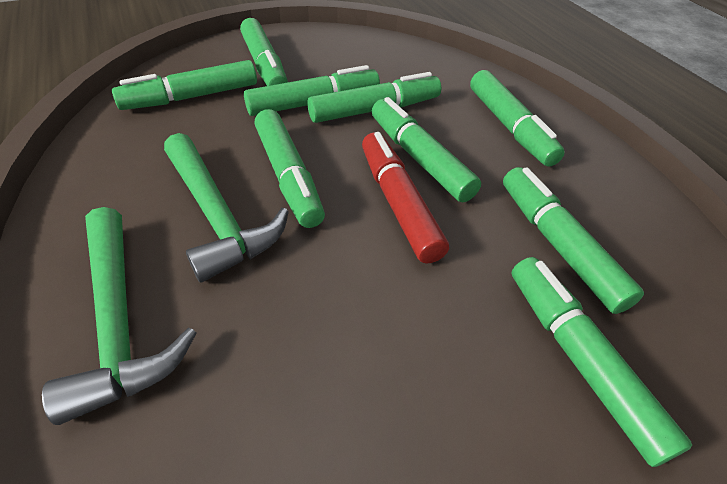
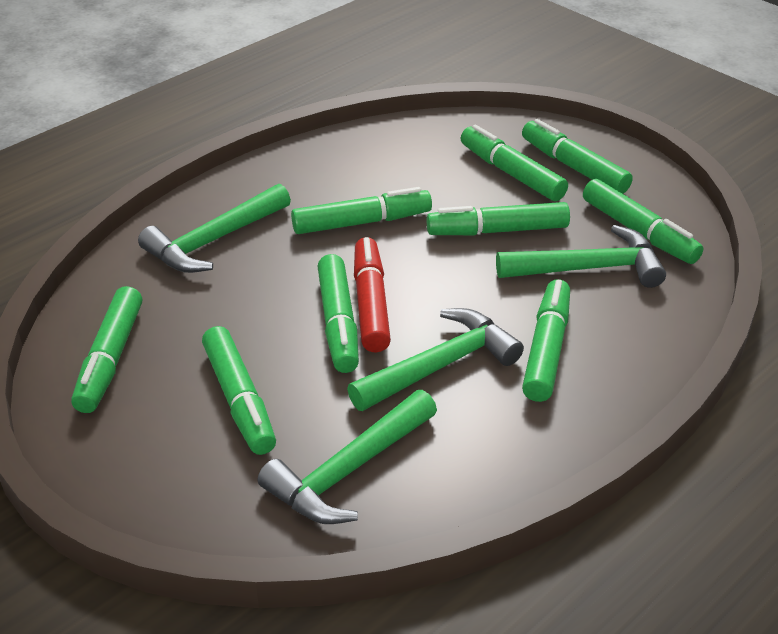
green hammer: 2 -> 4

